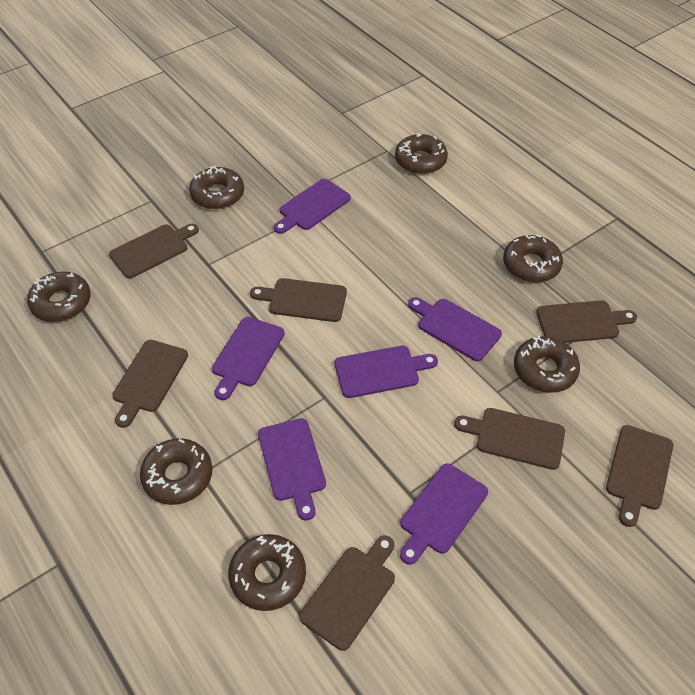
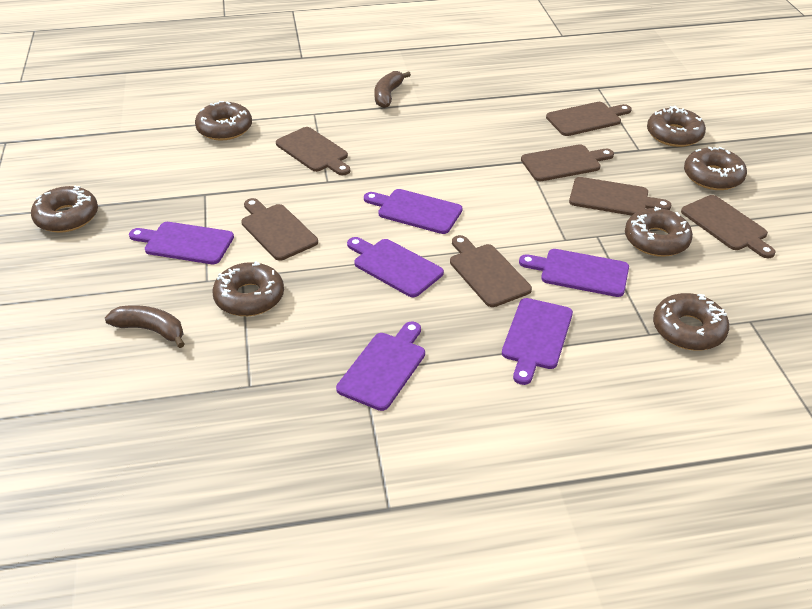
brown banana: 0 -> 2

